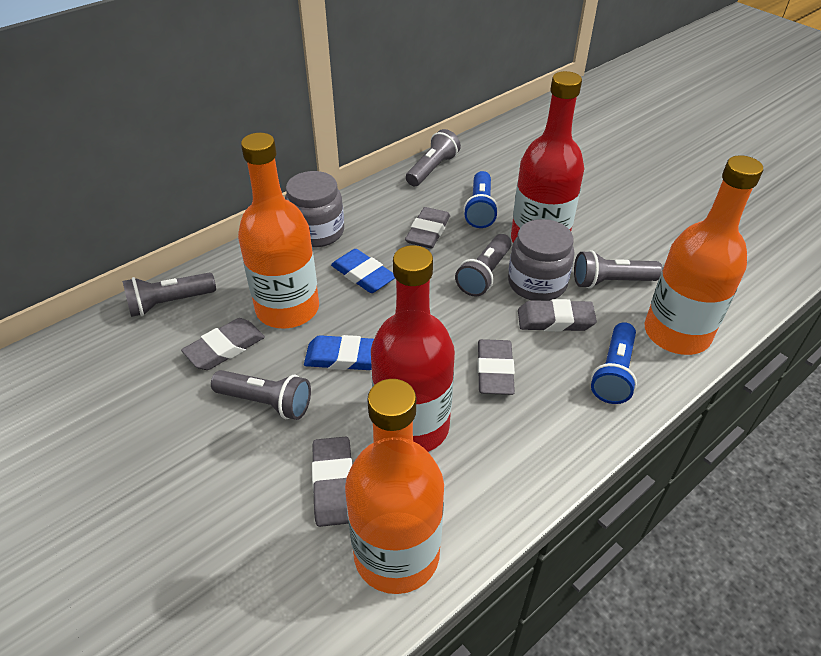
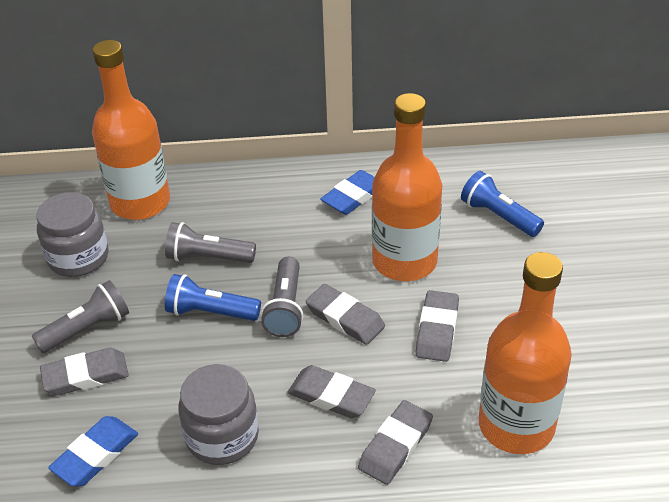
grey flashlight: 5 -> 3
red bottle: 2 -> 0

